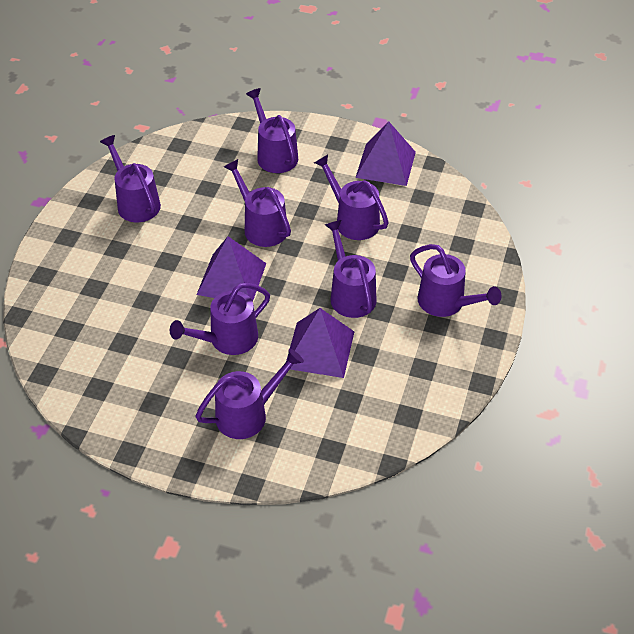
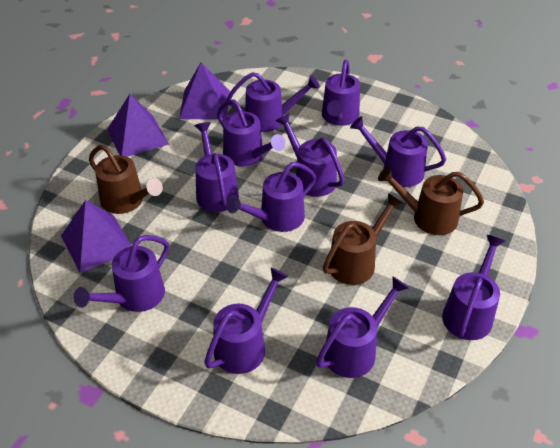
brown watering can: 0 -> 3
purple watering can: 8 -> 11

